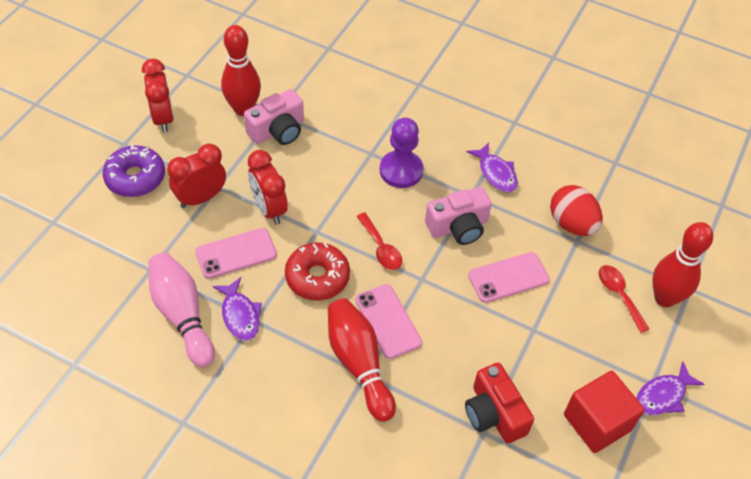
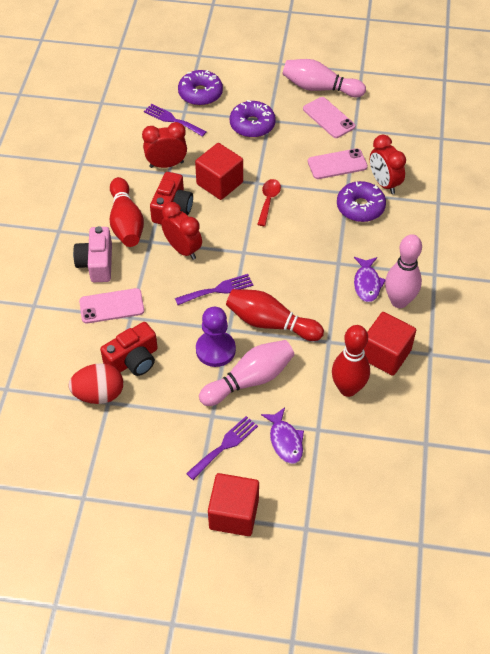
pink bowling pin: 1 -> 3
pink camera: 2 -> 1
purple donut: 1 -> 3
purple fish: 3 -> 2
purple fork: 0 -> 3
red camera: 1 -> 2
red cube: 1 -> 3
red donut: 1 -> 0
red spoon: 2 -> 1

